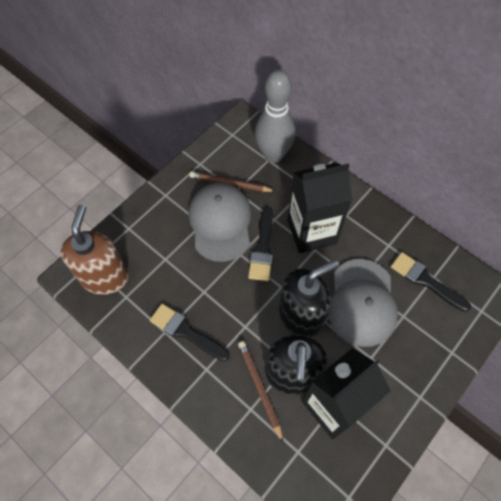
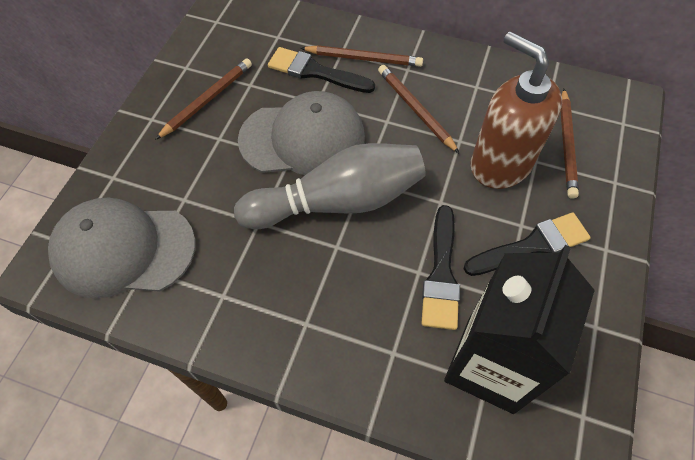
black carton: 2 -> 1
black soap dispenser: 2 -> 0
brown pencil: 2 -> 4

